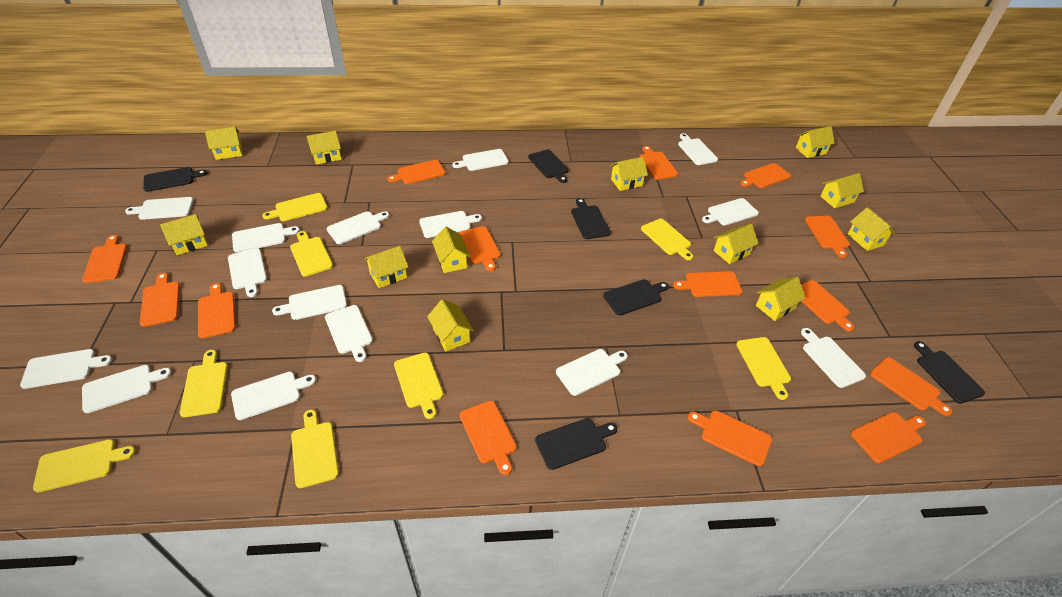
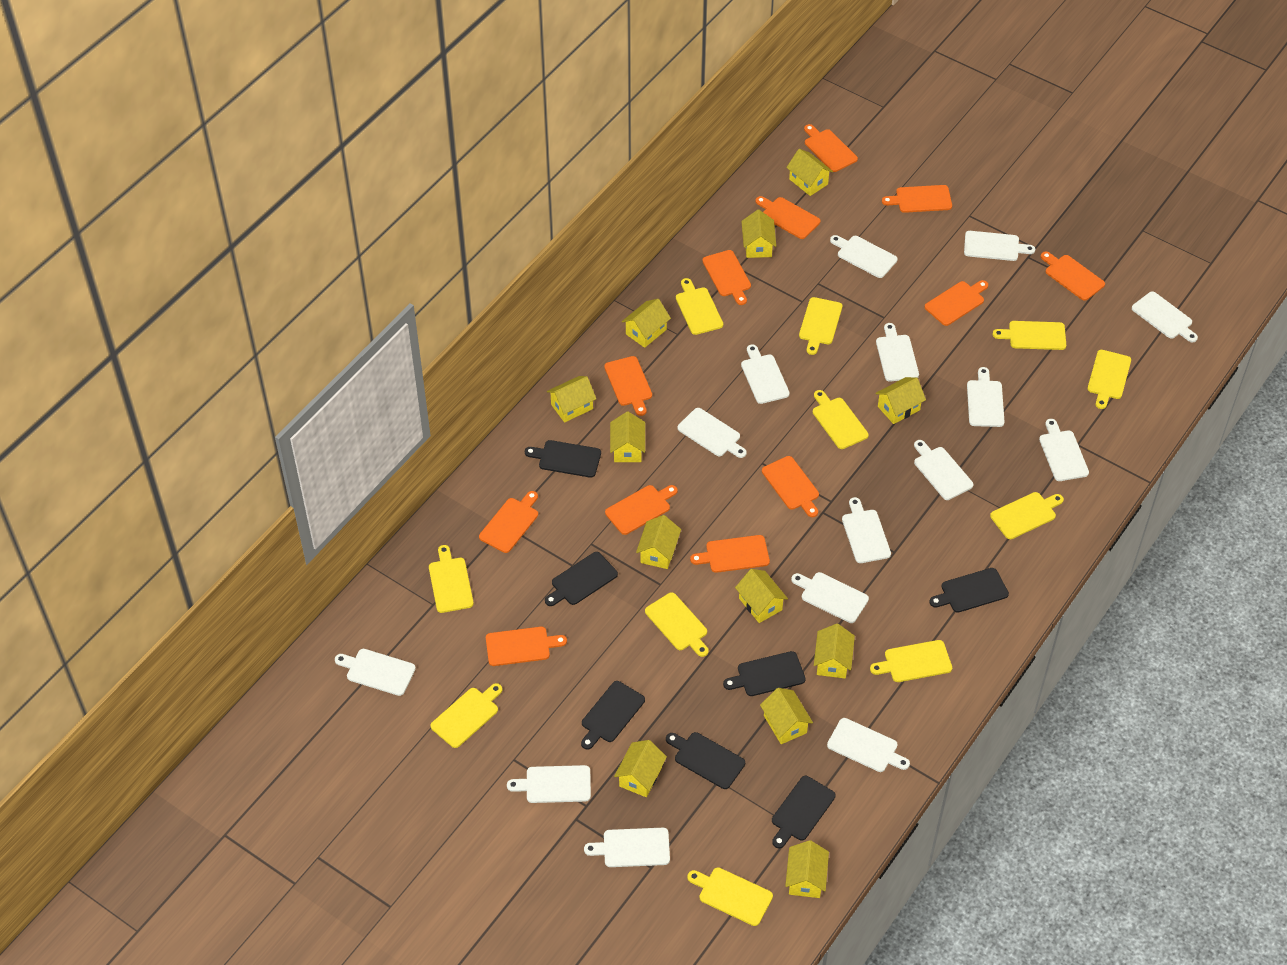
black cutting board: 6 -> 7
orange cutting board: 14 -> 12
yellow cutting board: 8 -> 11

